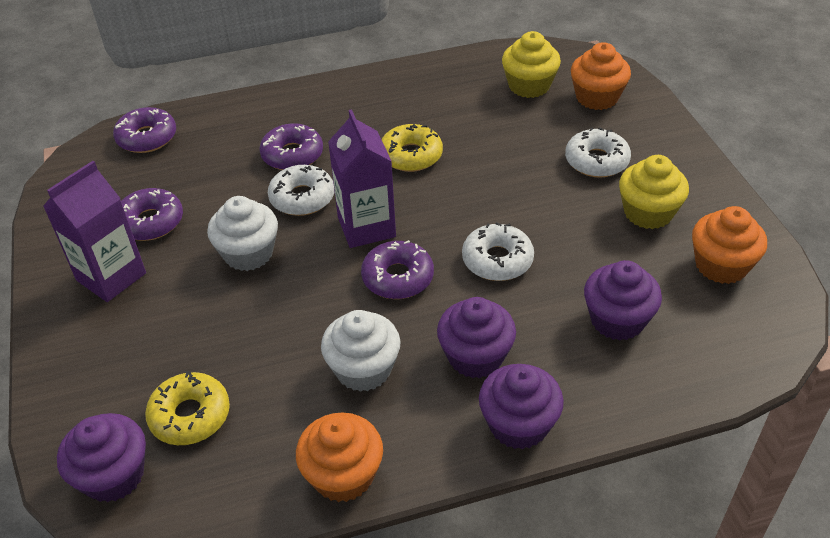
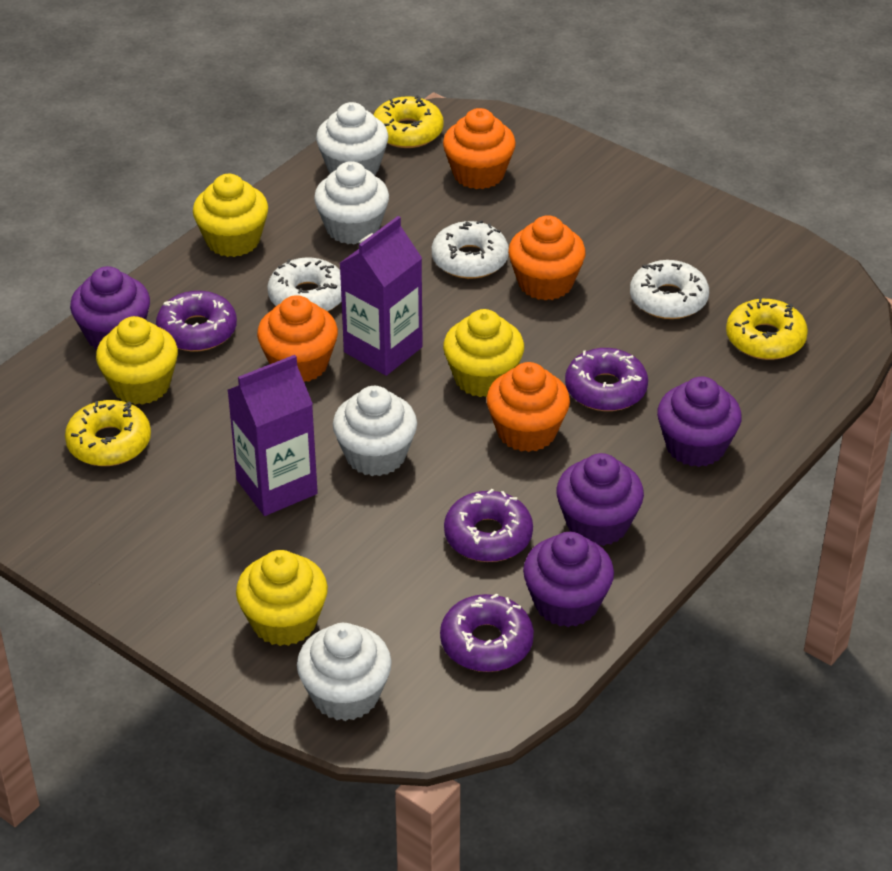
orange cupcake: 3 -> 4
white cupcake: 2 -> 4
yellow cupcake: 2 -> 4
yellow donut: 2 -> 3

